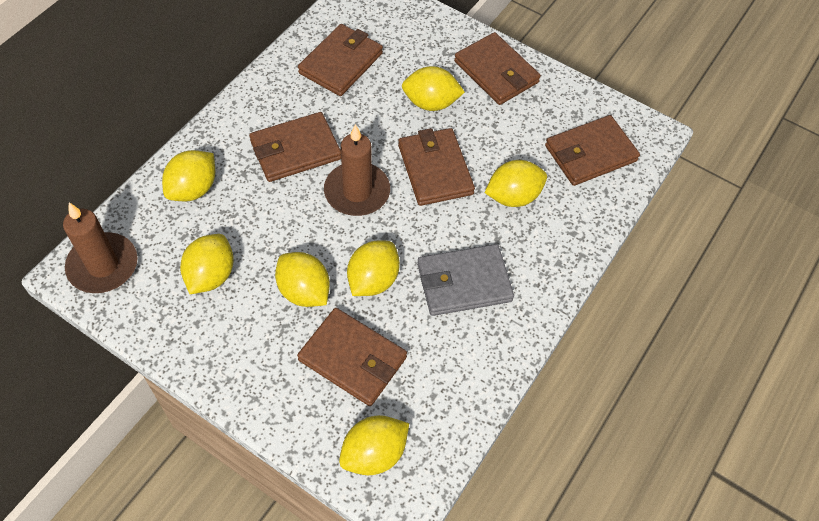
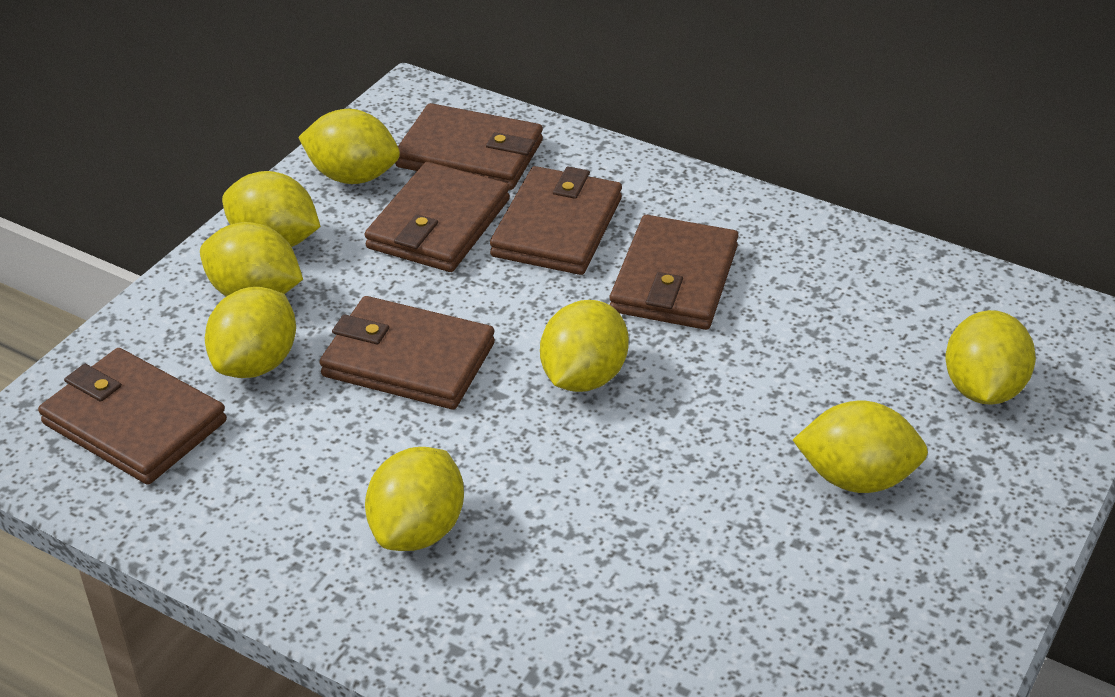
brown candle: 2 -> 0
grey wallet: 1 -> 0
yellow lemon: 7 -> 8

